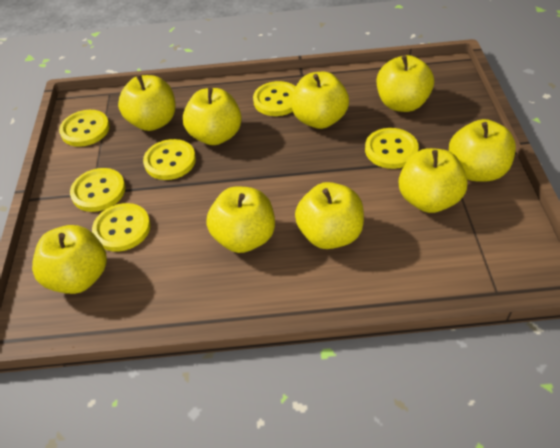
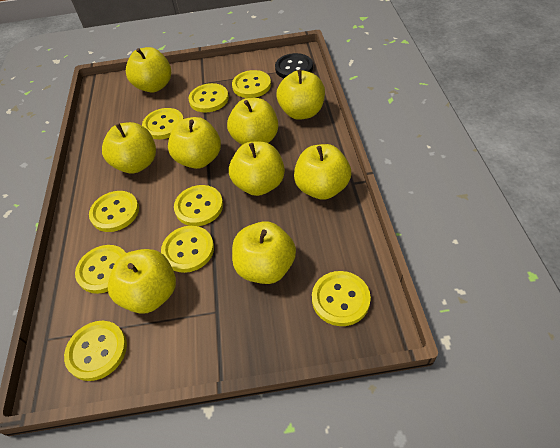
black button: 0 -> 1
yellow button: 6 -> 9

